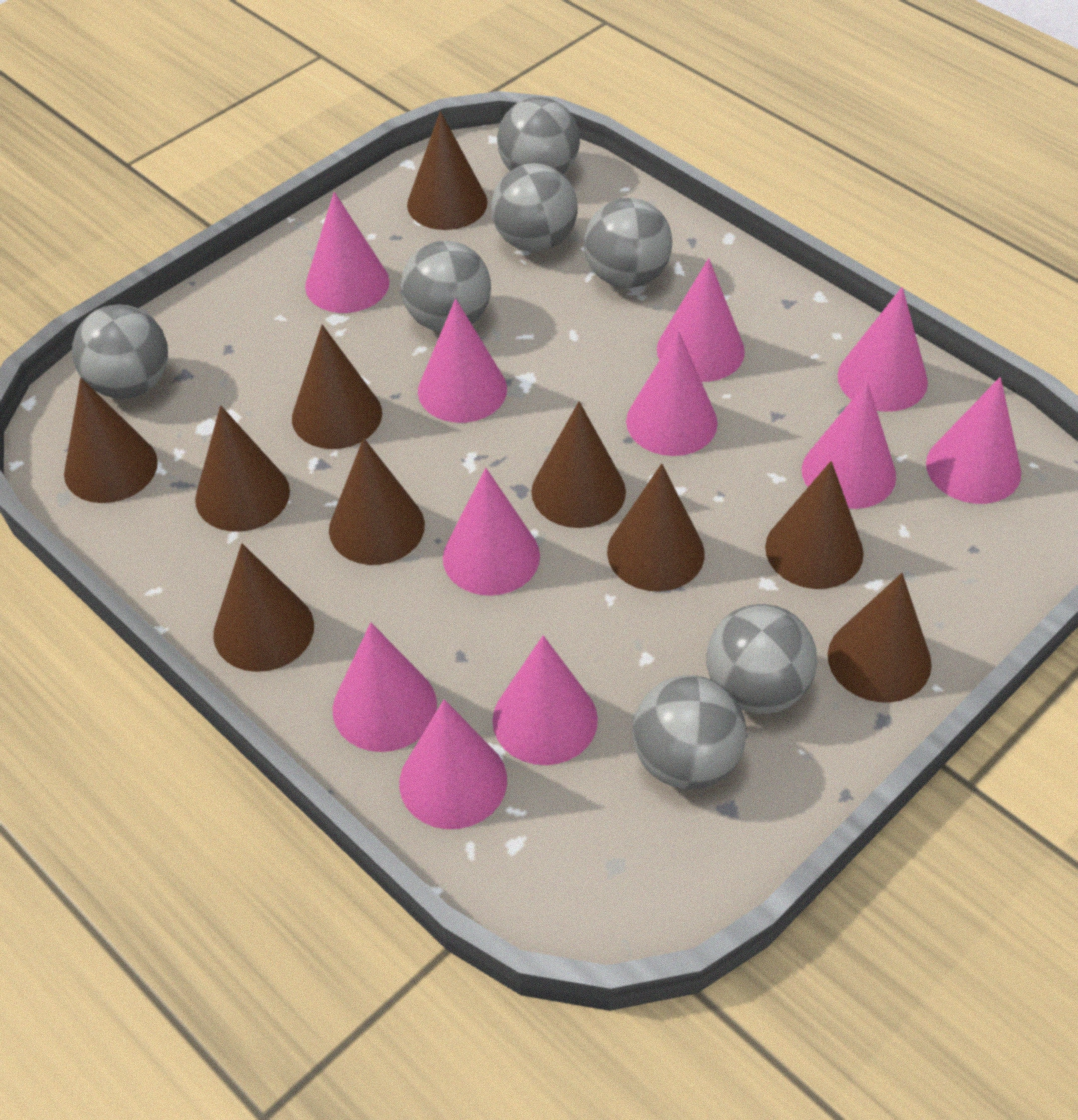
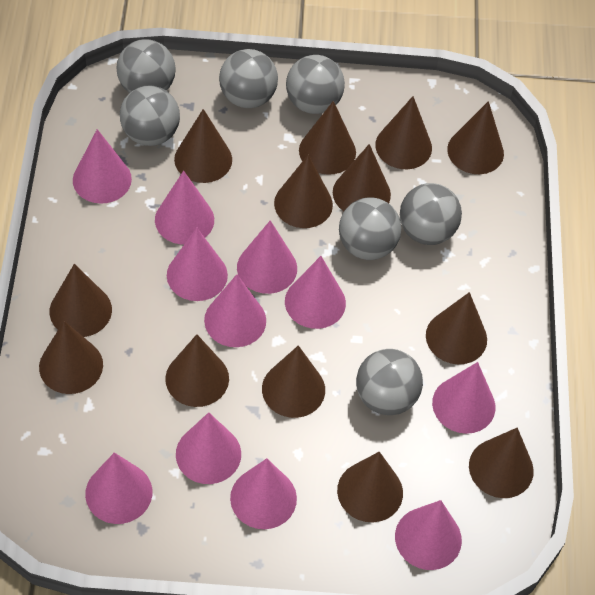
brown cone: 10 -> 13

